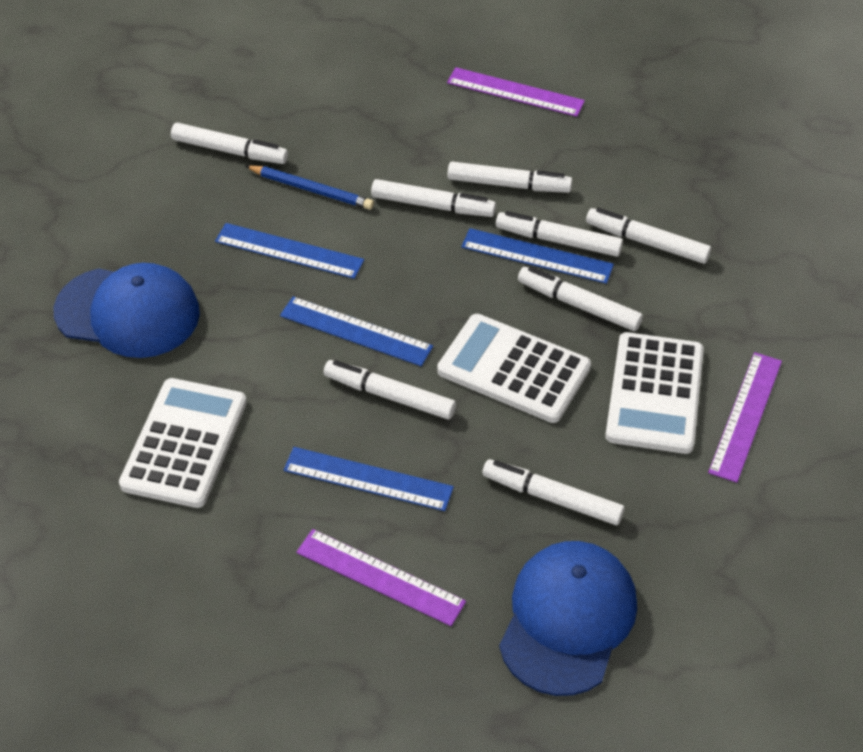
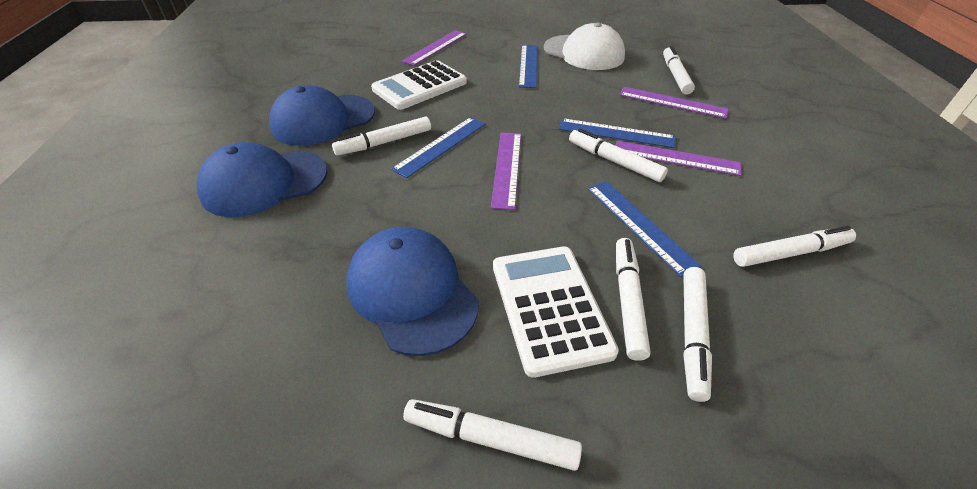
blue cap: 2 -> 3
blue pencil: 1 -> 0
purple ruler: 3 -> 4
white calculator: 3 -> 2
white cap: 0 -> 1
white marker: 8 -> 7

